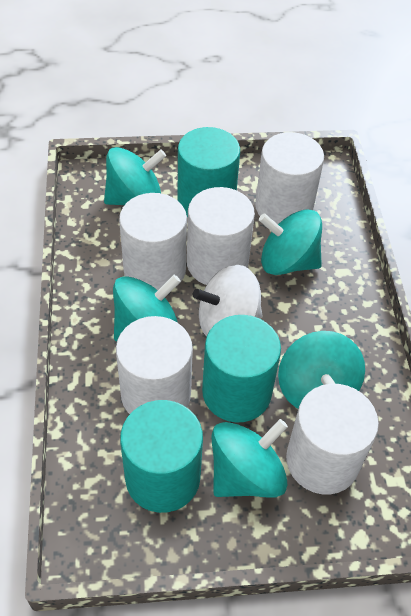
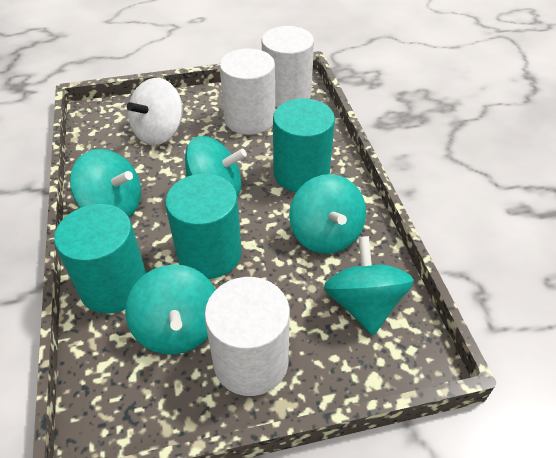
white cylinder: 5 -> 3

